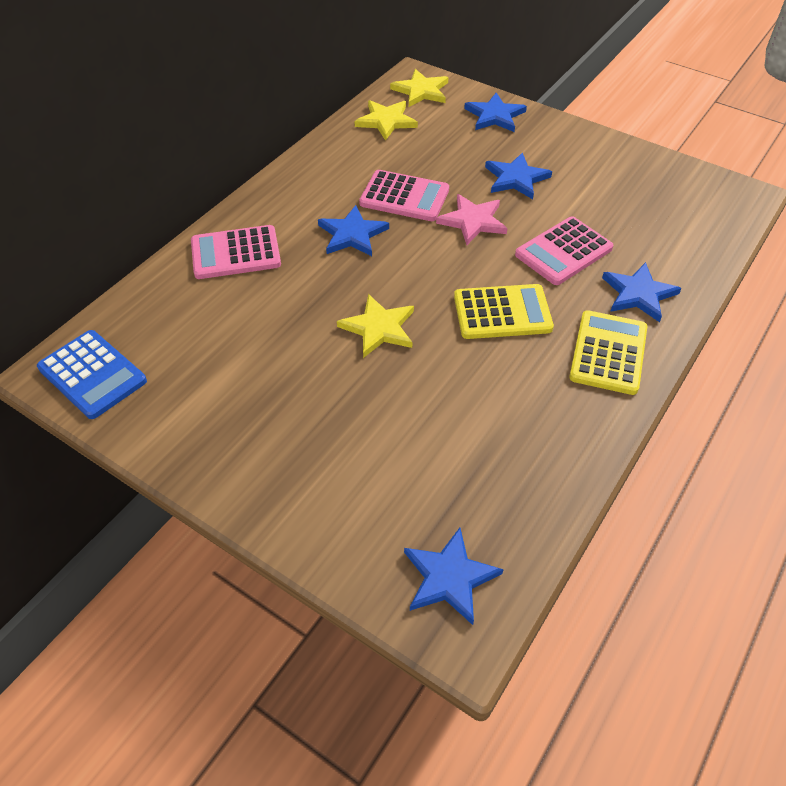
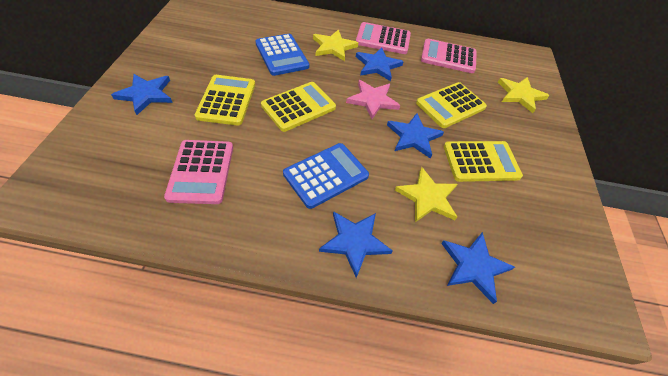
blue calculator: 1 -> 2
yellow calculator: 2 -> 4

